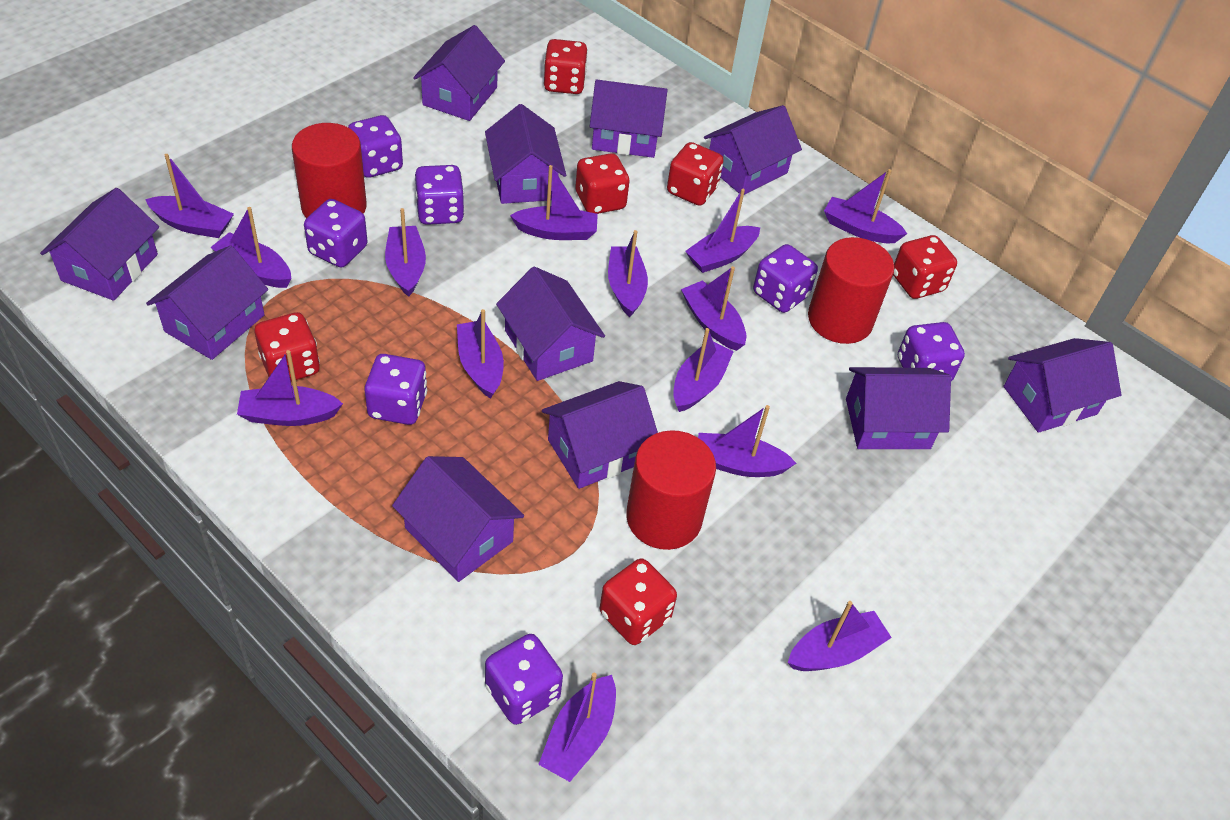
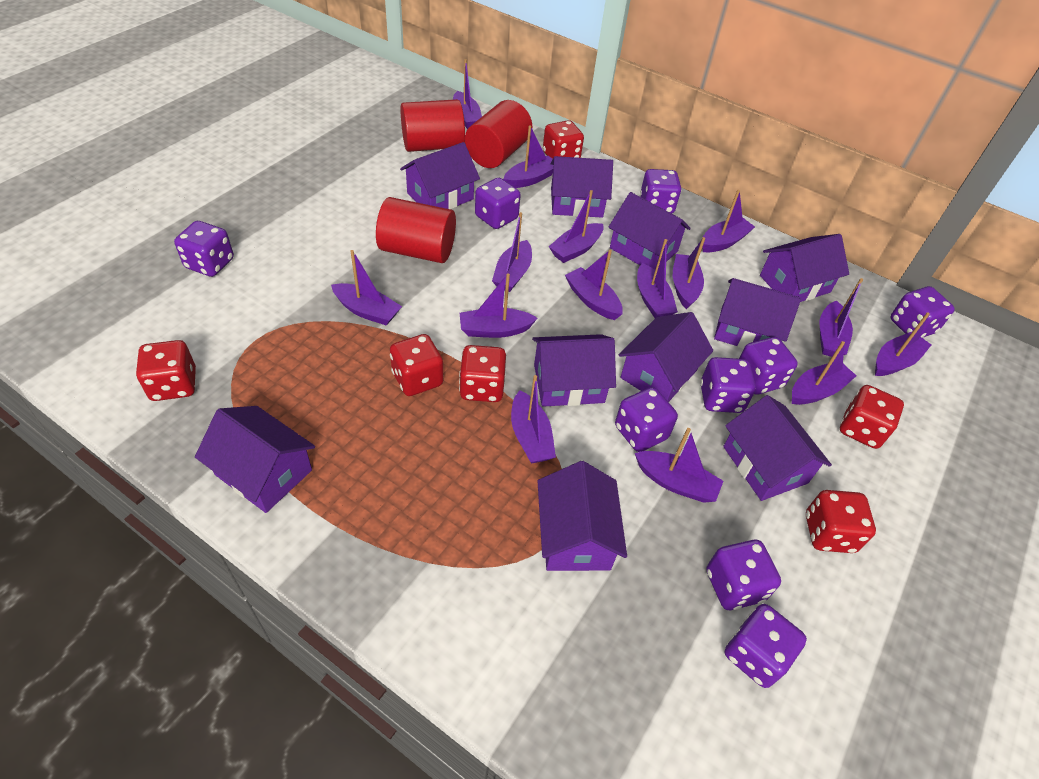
purple boat: 14 -> 15
purple dice: 7 -> 9
purple house: 11 -> 10

